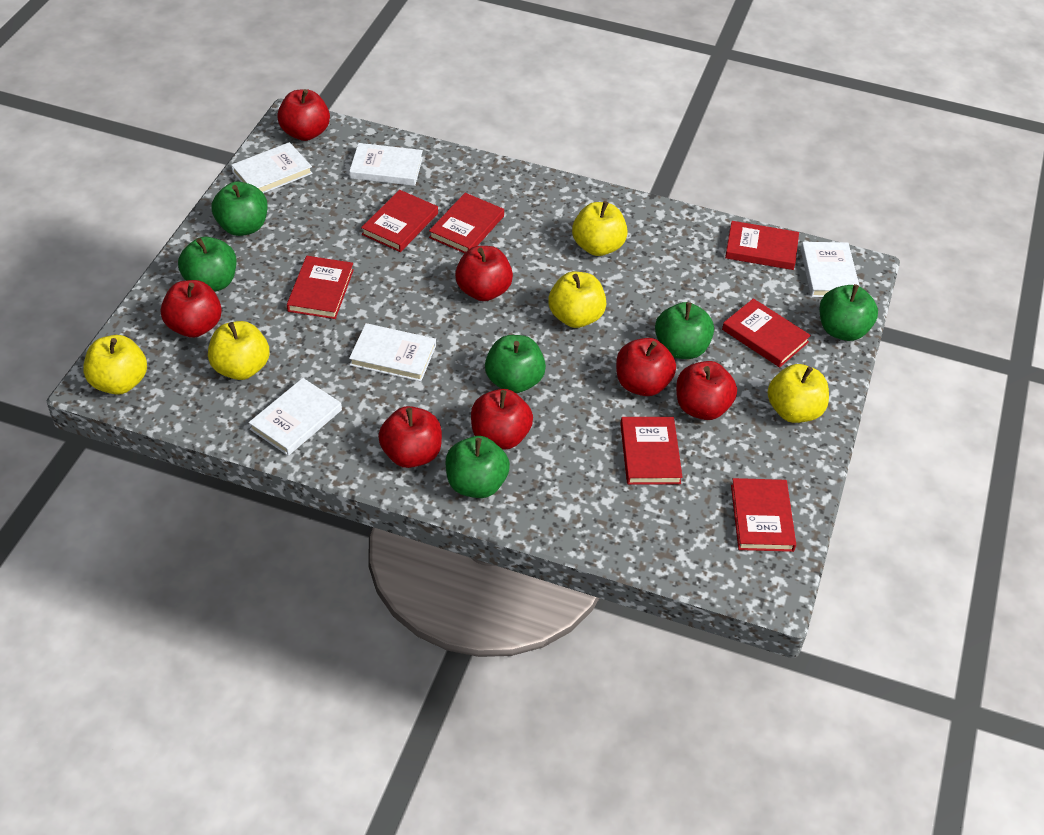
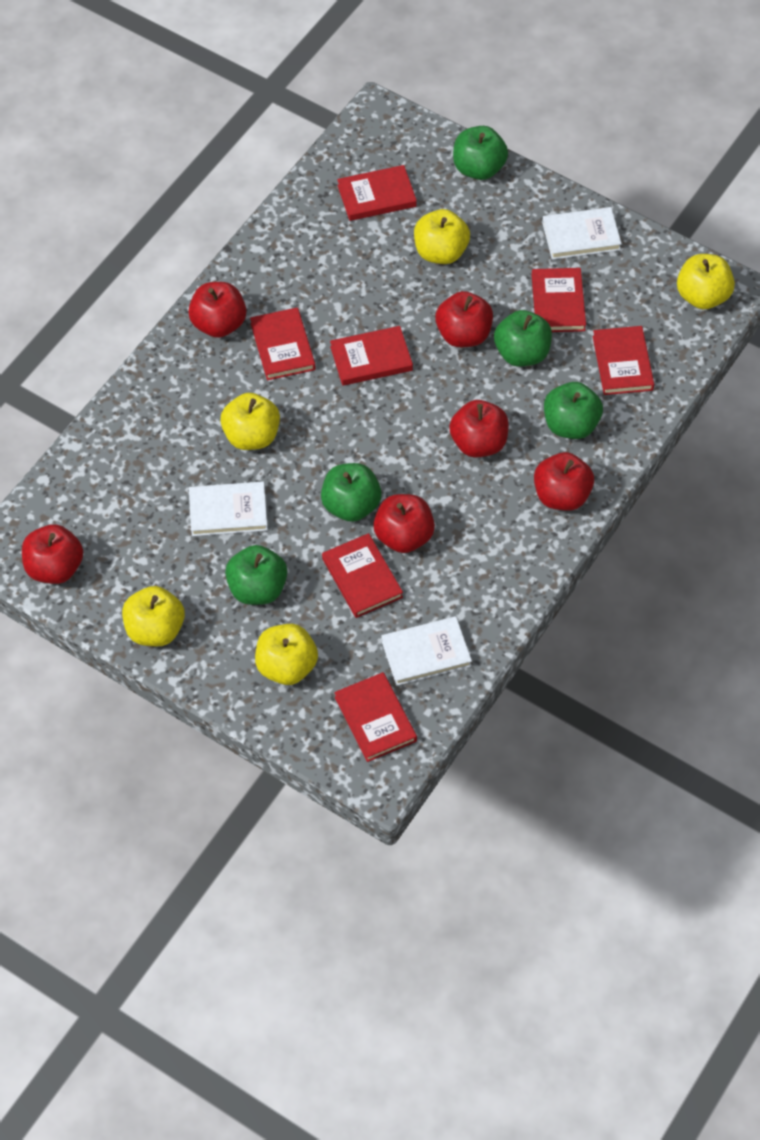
green apple: 6 -> 5
red apple: 7 -> 6
white book: 5 -> 3

